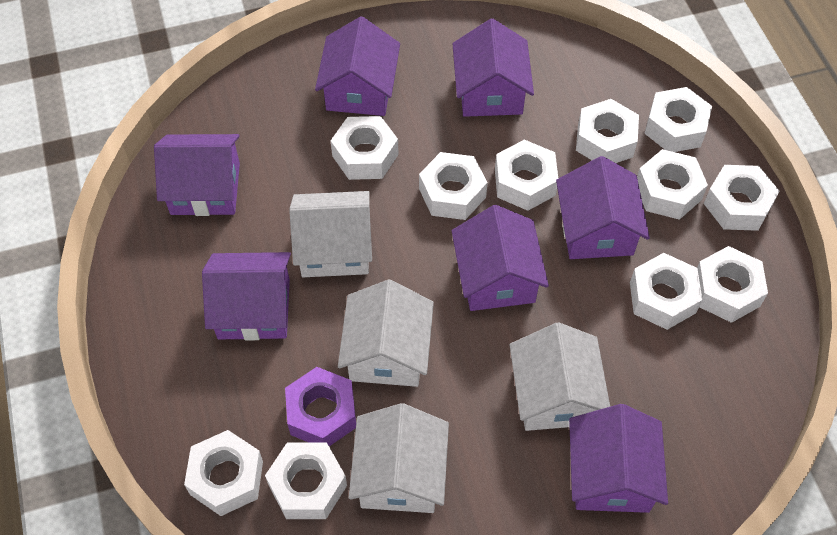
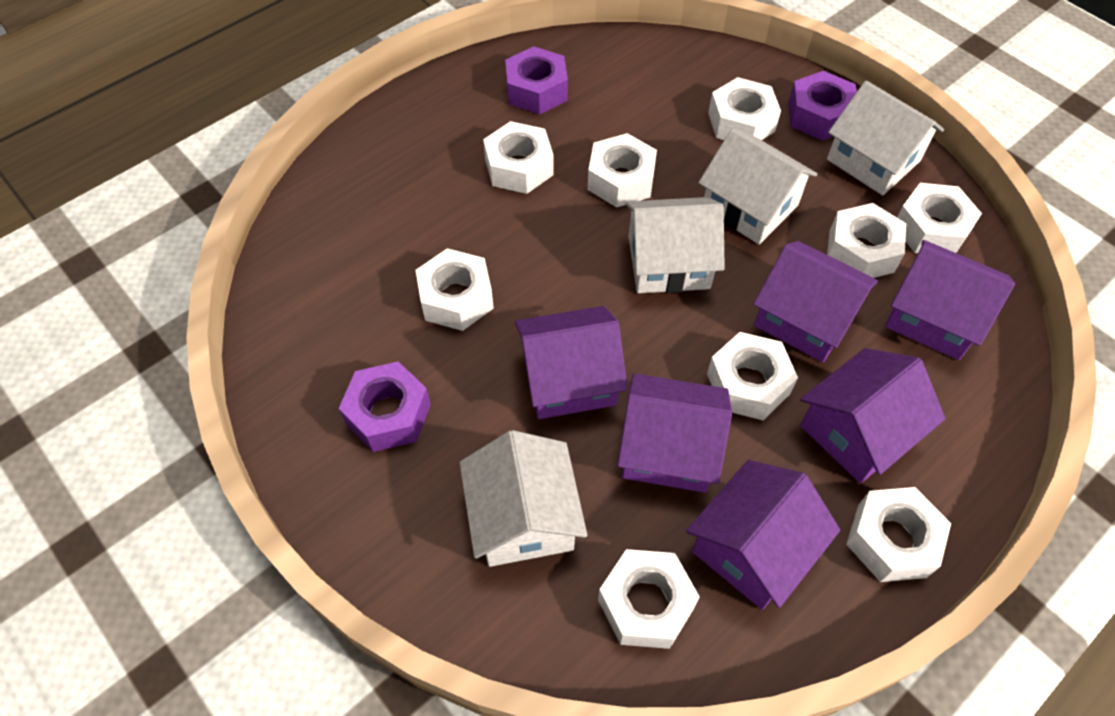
purple house: 7 -> 6
purple nut: 1 -> 3
white nut: 11 -> 9

